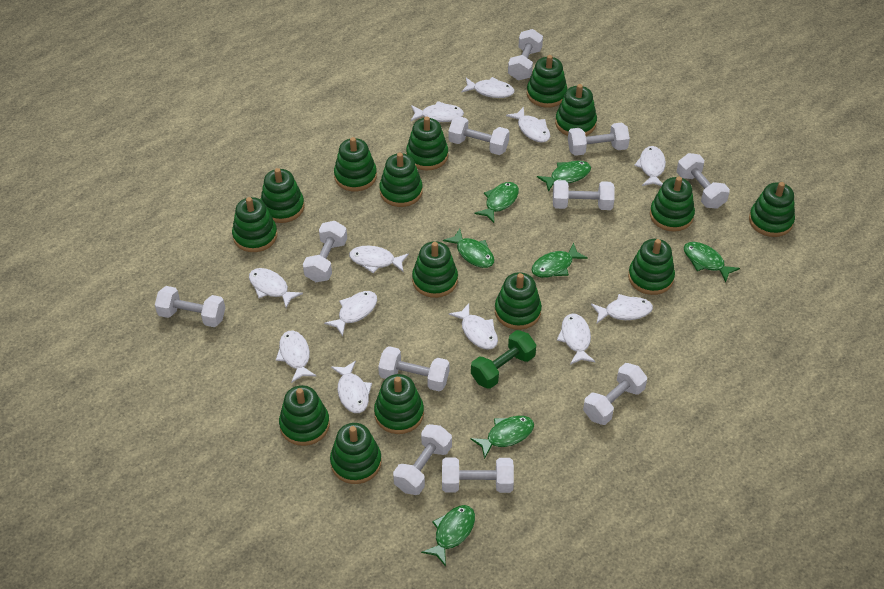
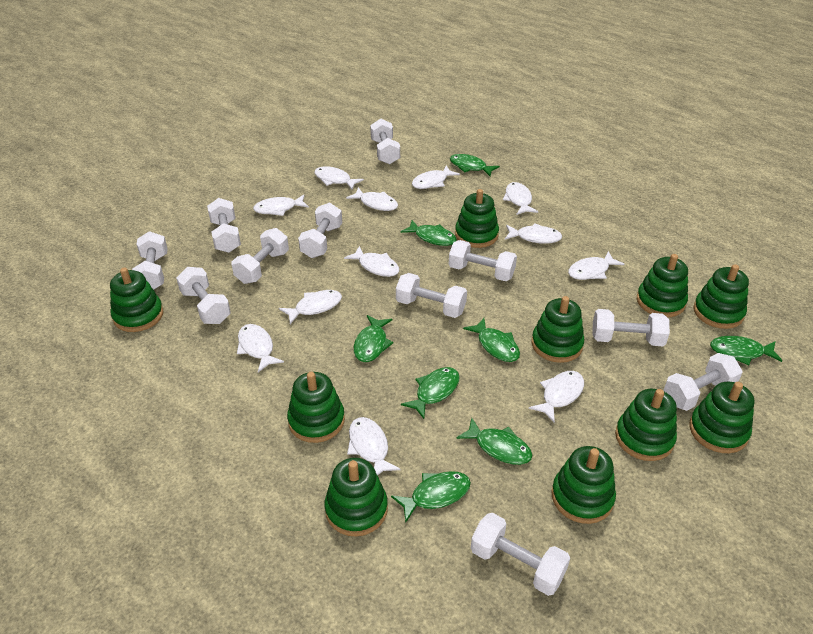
green dumbbell: 1 -> 0
green fish: 7 -> 8
green stacking toy: 15 -> 10

